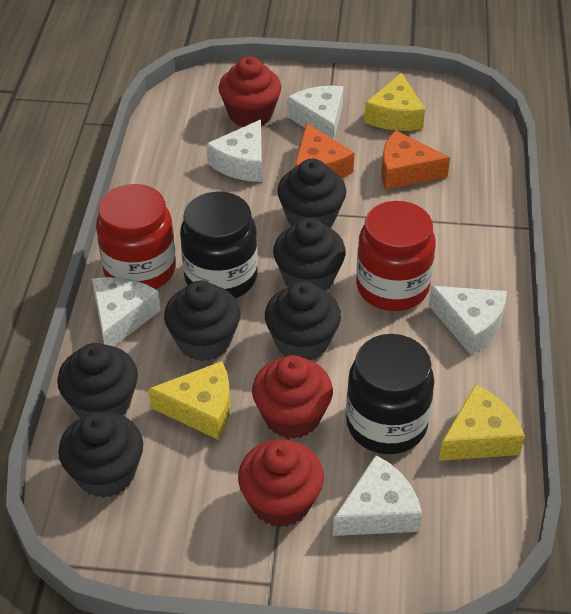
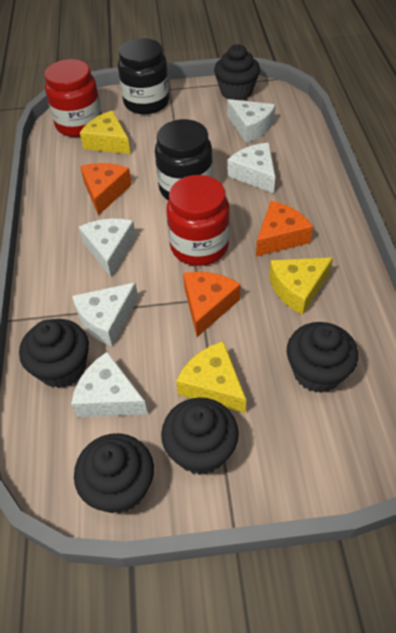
black cupcake: 6 -> 5
orange cheese: 2 -> 3
red cupcake: 3 -> 0

